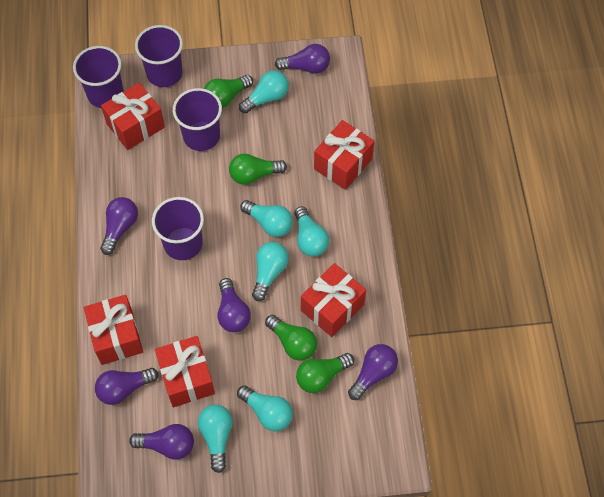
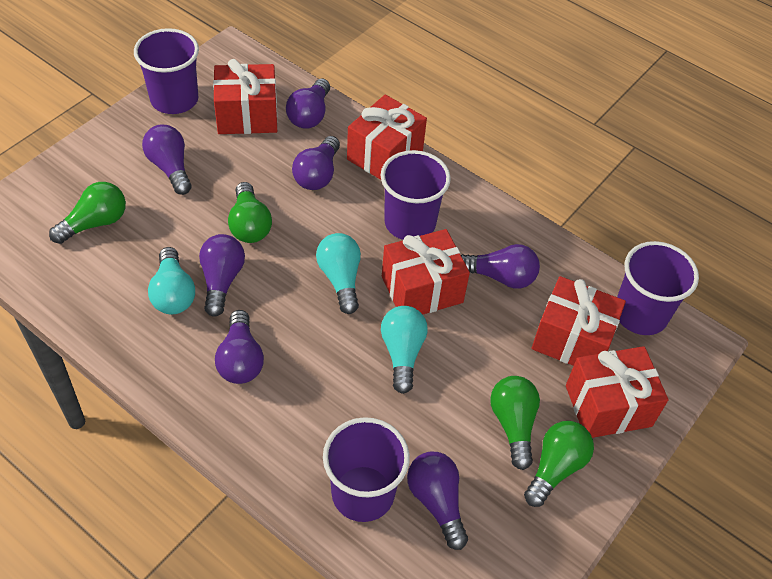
purple light bulb: 6 -> 7
turquoise light bulb: 6 -> 3

